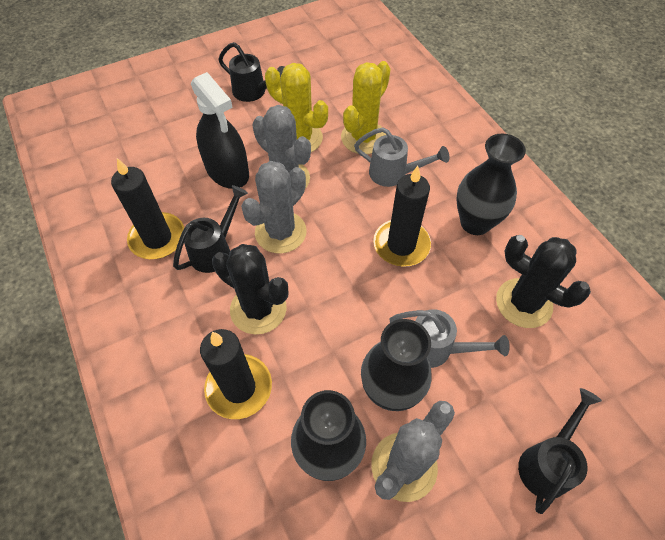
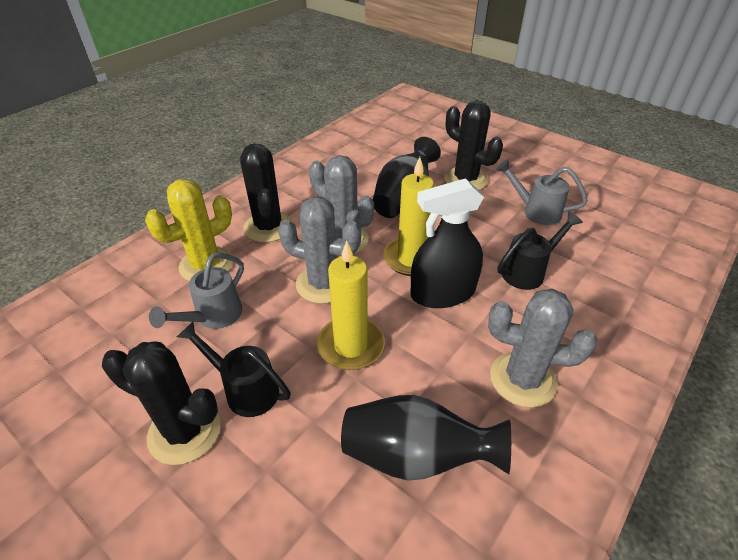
black cactus: 2 -> 3
black candle: 3 -> 0
black vase: 3 -> 2
black watering can: 3 -> 2
yellow cactus: 2 -> 1
yellow candle: 0 -> 2

